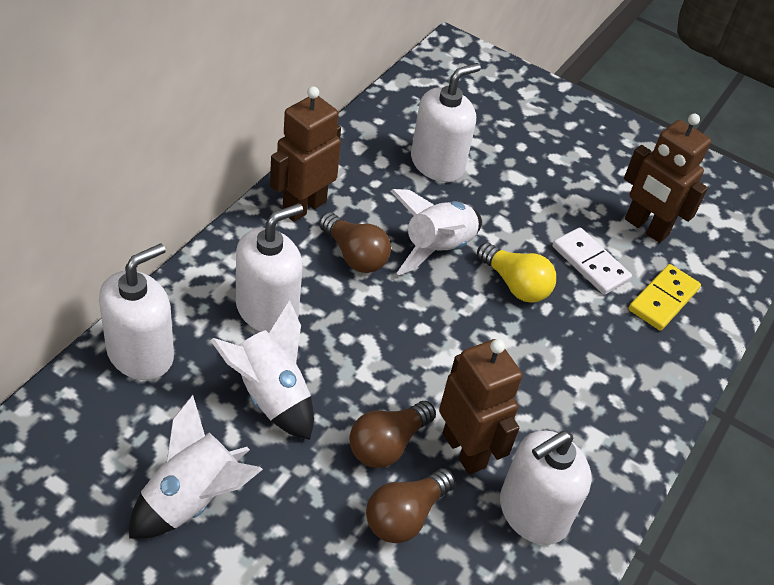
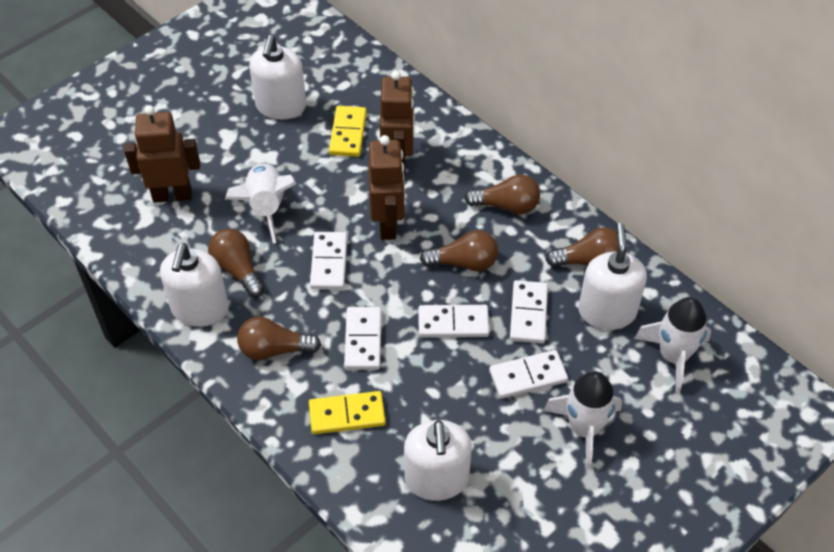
brown light bulb: 3 -> 5
white domino: 1 -> 5
yellow domino: 1 -> 2
yellow light bulb: 1 -> 0

